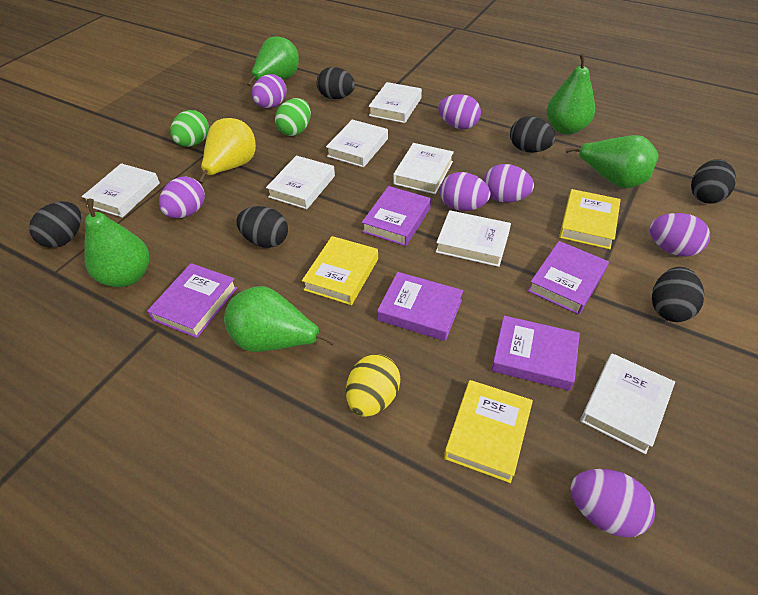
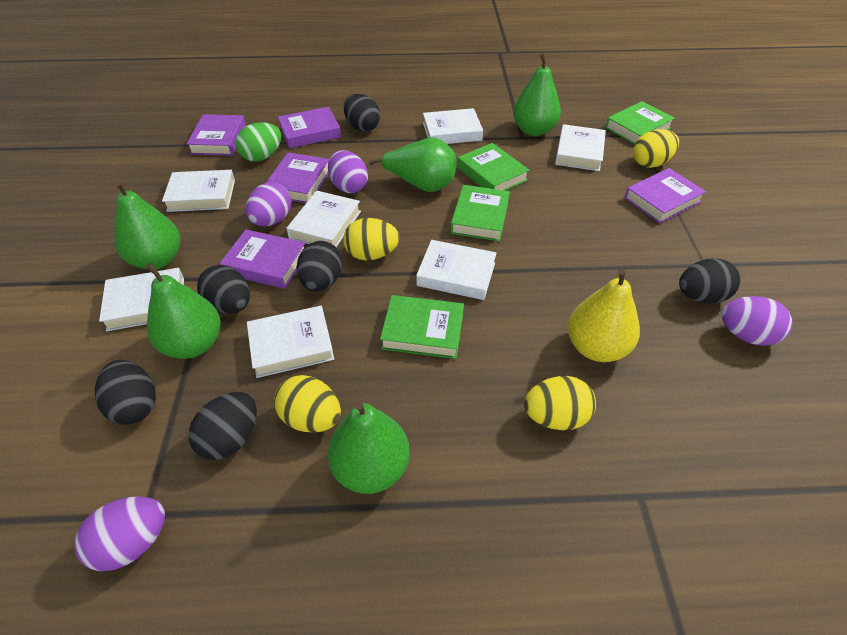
green book: 0 -> 4
green egg: 2 -> 1
purple egg: 7 -> 4
yellow book: 3 -> 0
yellow egg: 1 -> 4

